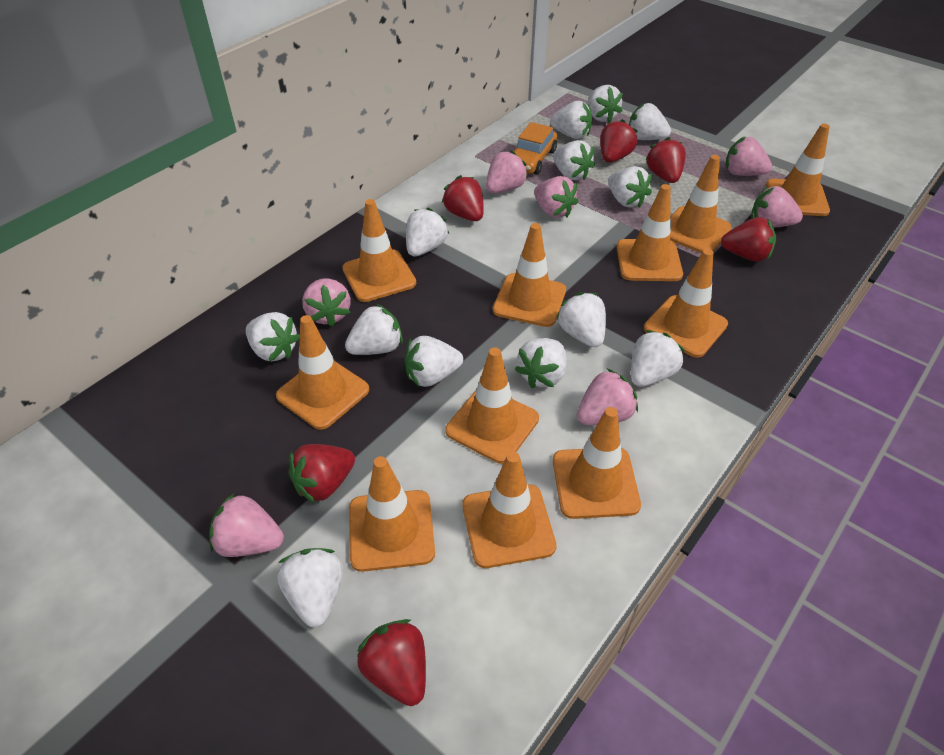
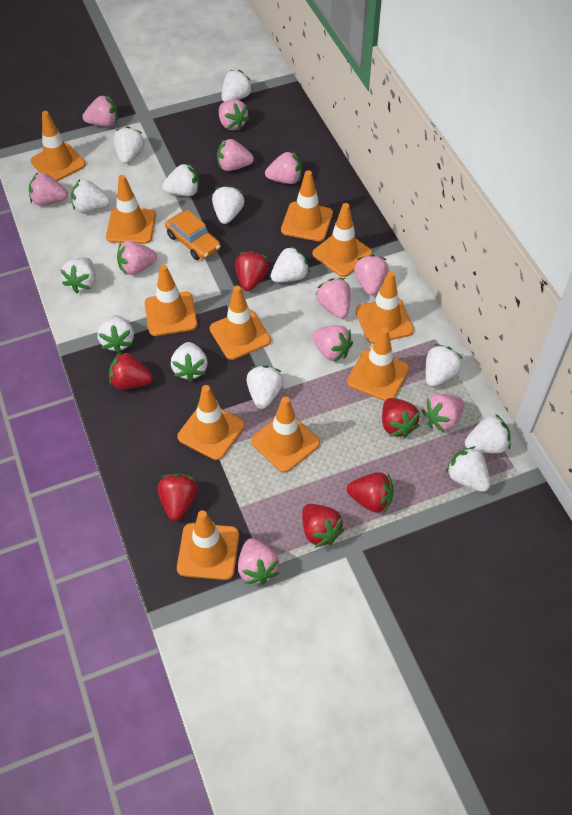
pink strawberry: 7 -> 11

